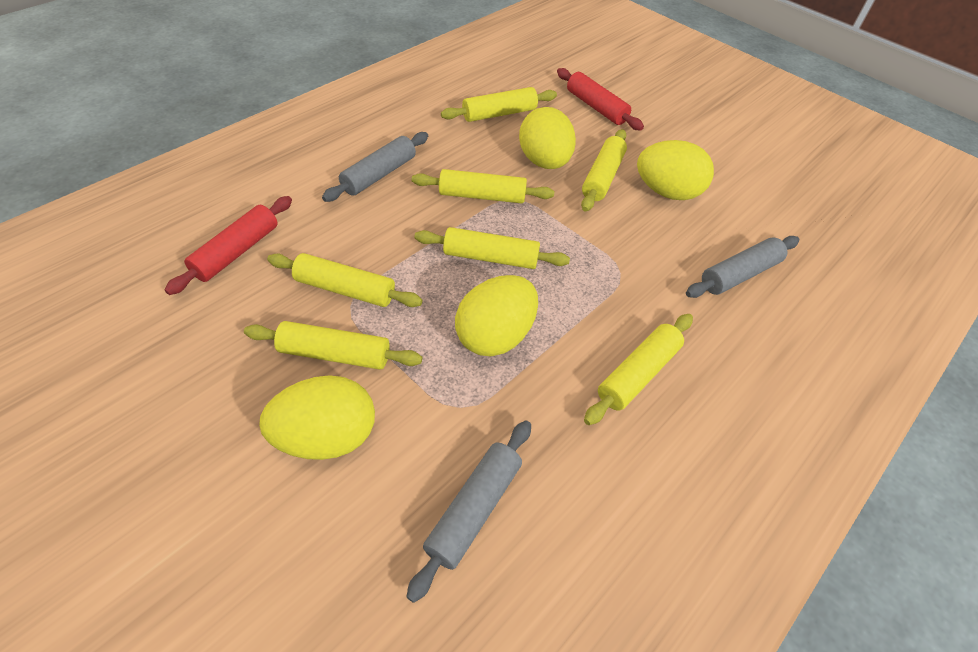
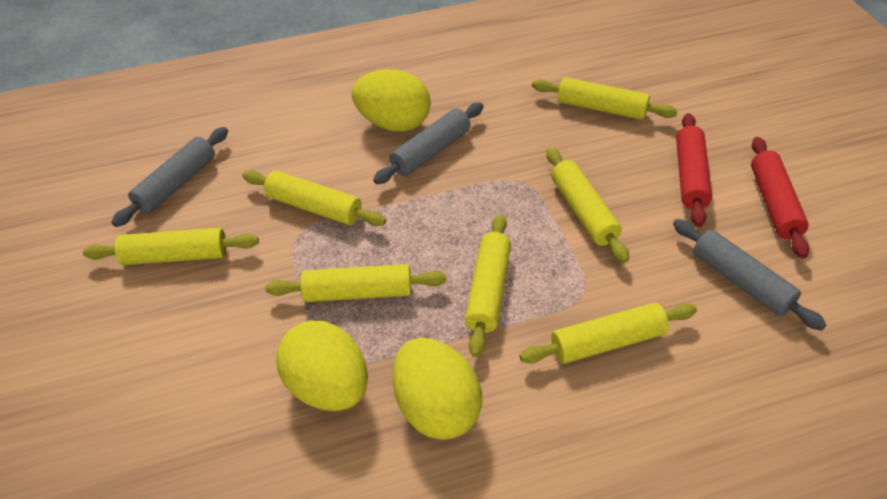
yellow egg: 4 -> 3

